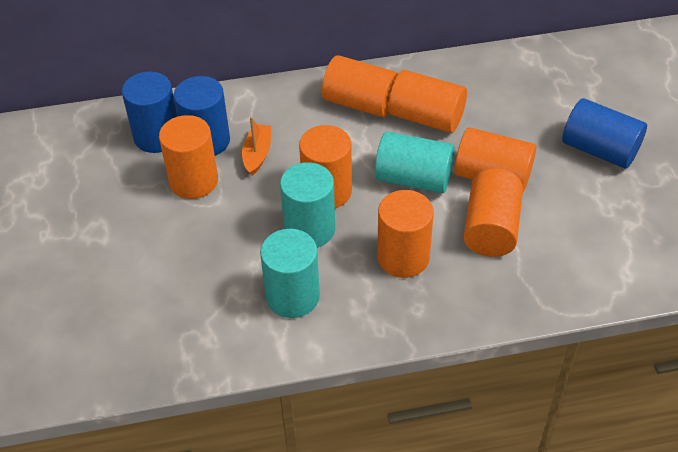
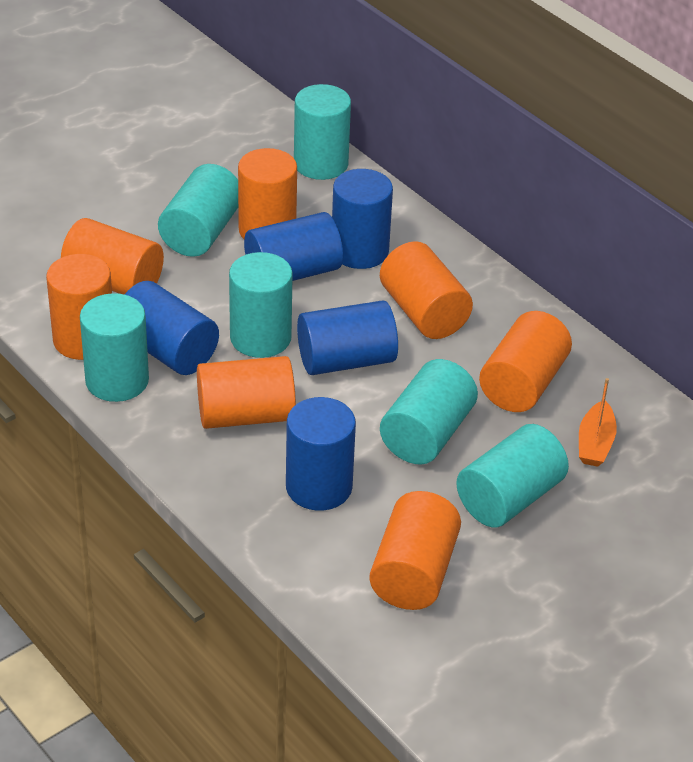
blue cylinder: 3 -> 5
turquoise cylinder: 3 -> 6

